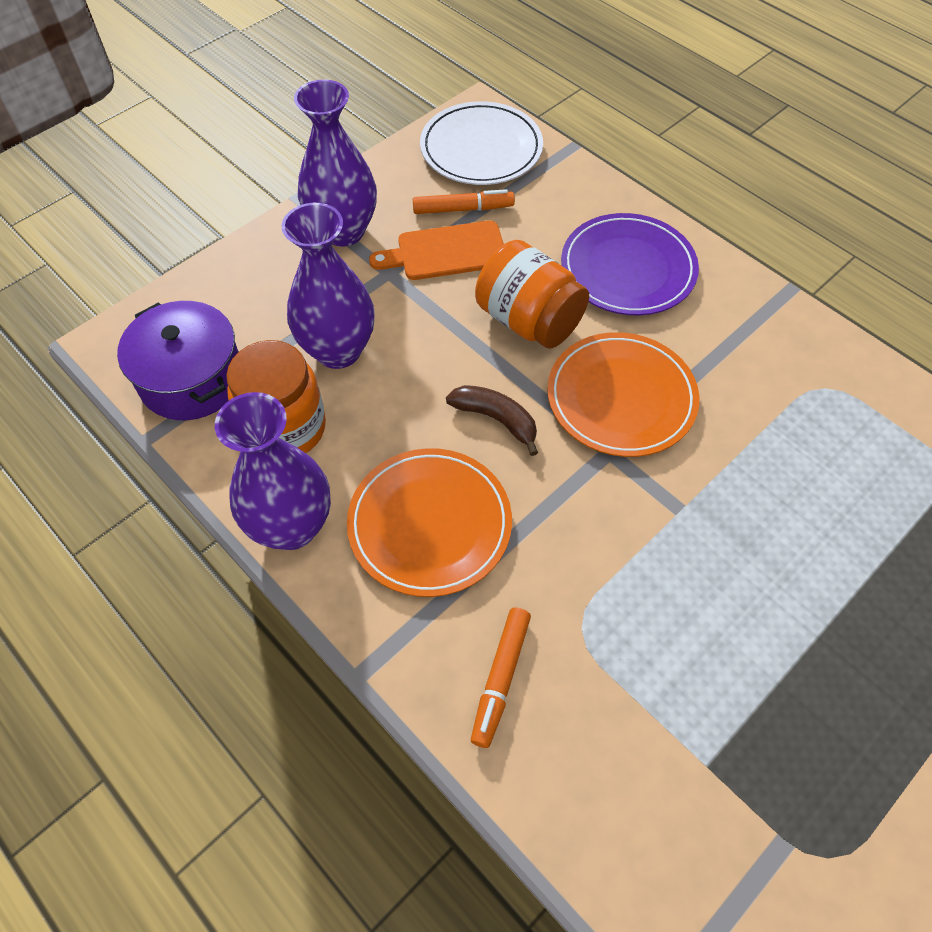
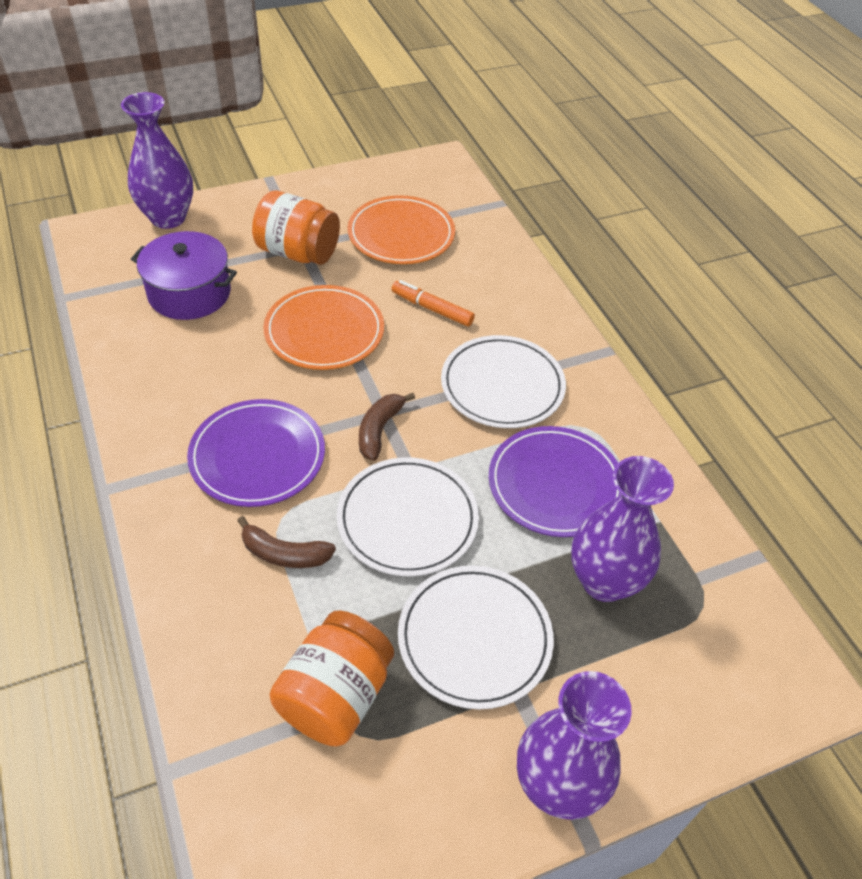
brown banana: 1 -> 2
orange cutting board: 1 -> 0
orange marker: 2 -> 1
purple plate: 1 -> 2
white plate: 1 -> 3

